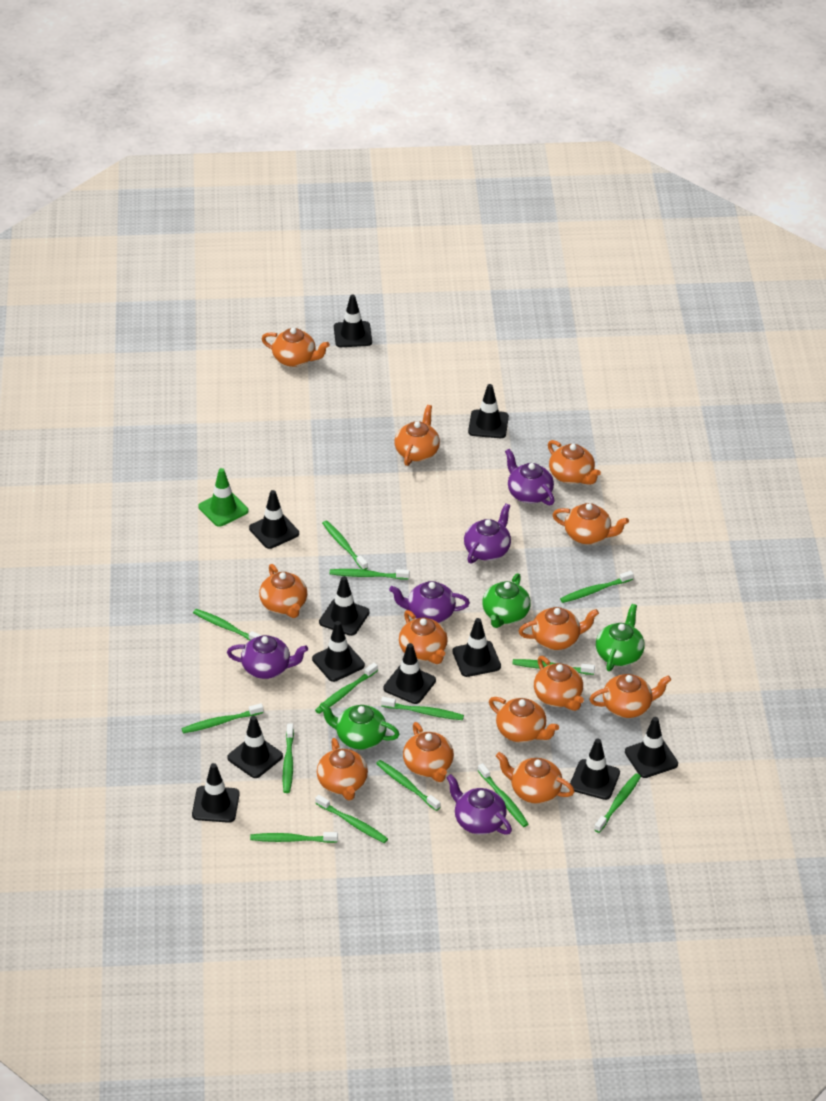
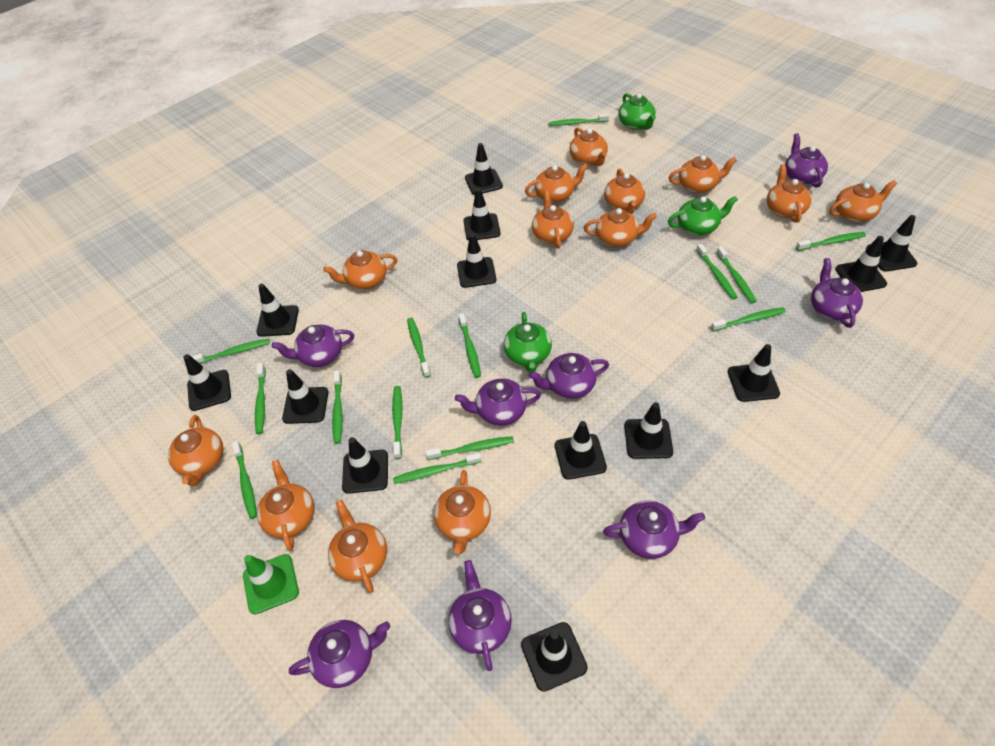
black traffic cone: 11 -> 13
purple teapot: 5 -> 8

